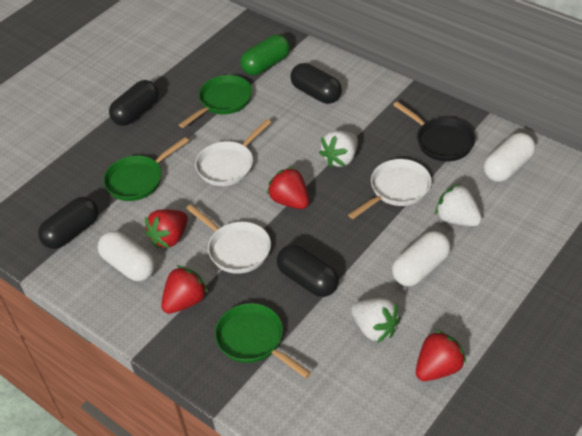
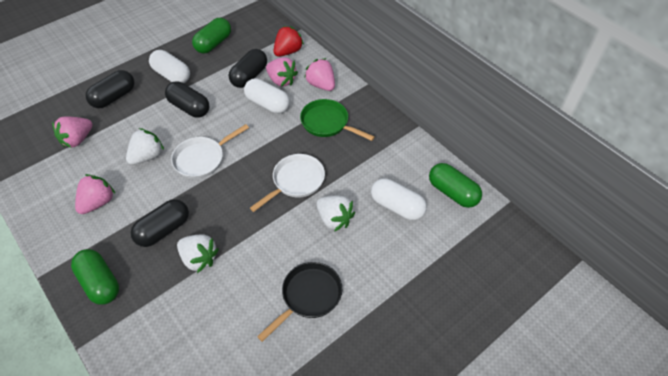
green capsule: 1 -> 3
green pan: 3 -> 1
pink strawberry: 0 -> 4
red strawberry: 4 -> 1
white pan: 3 -> 2

